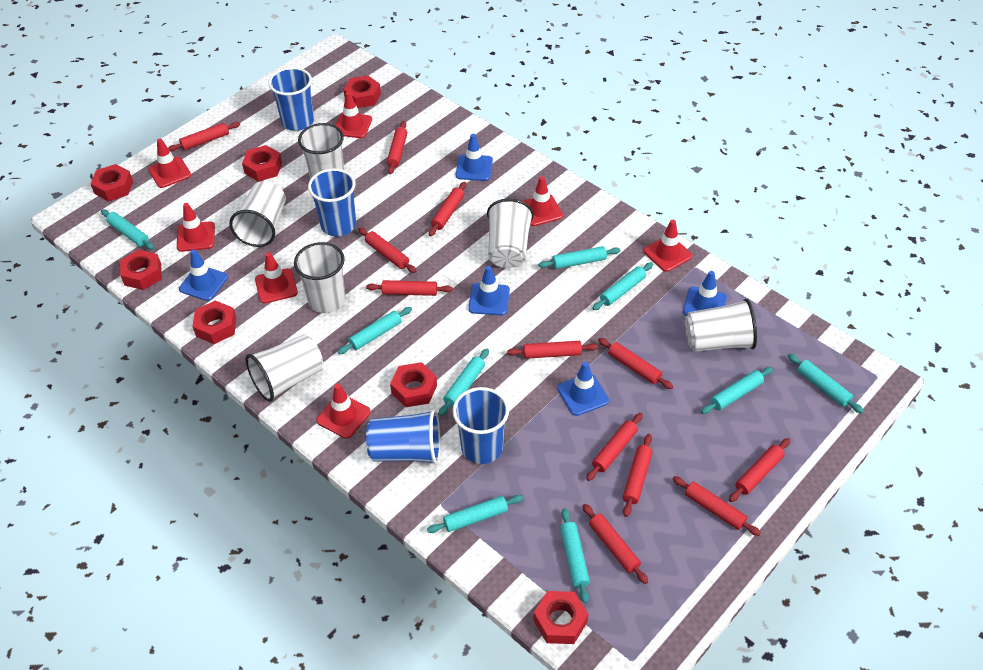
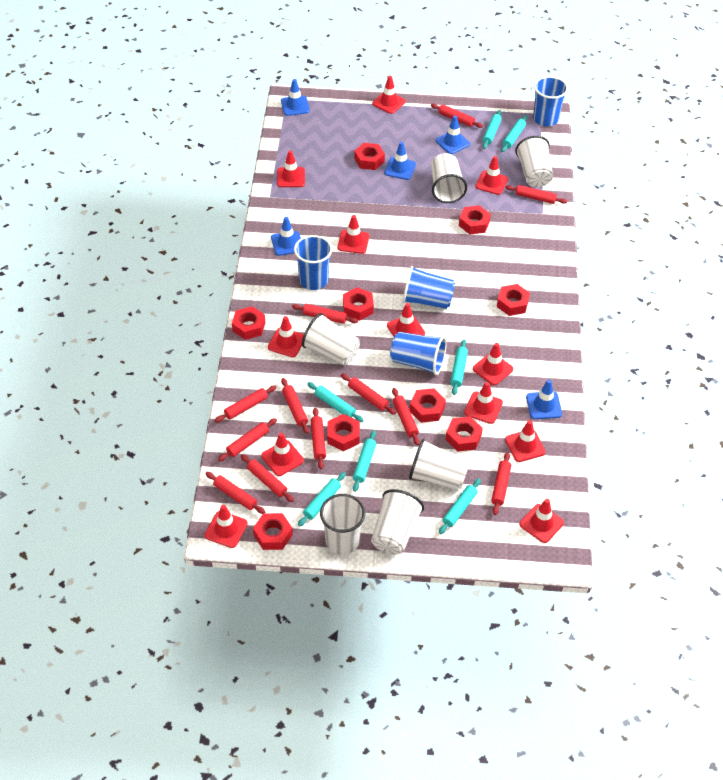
red nut: 7 -> 9
red traffic cone: 7 -> 12
turquoise rolling pin: 9 -> 7

